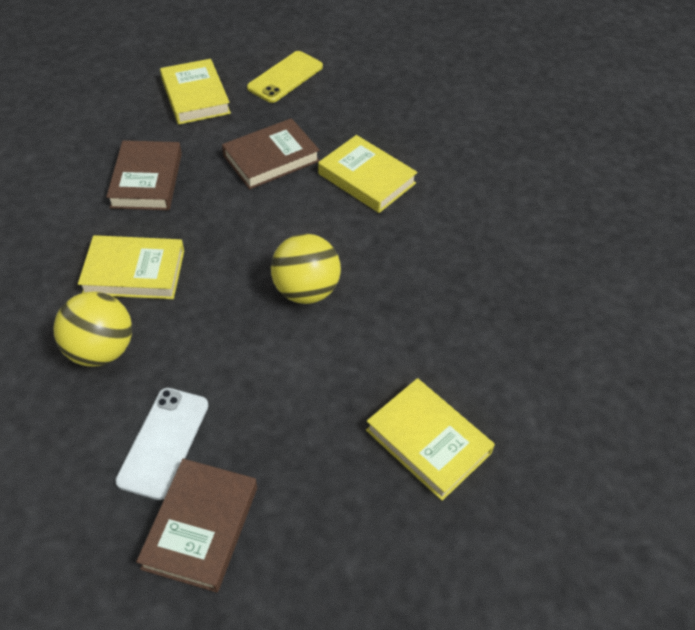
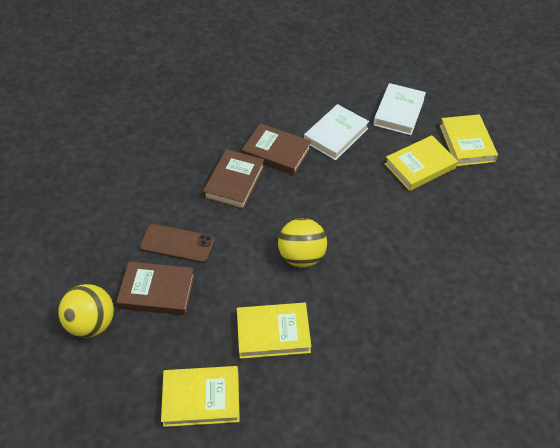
brown phone: 0 -> 1
white book: 0 -> 2
white phone: 1 -> 0
yellow phone: 1 -> 0

